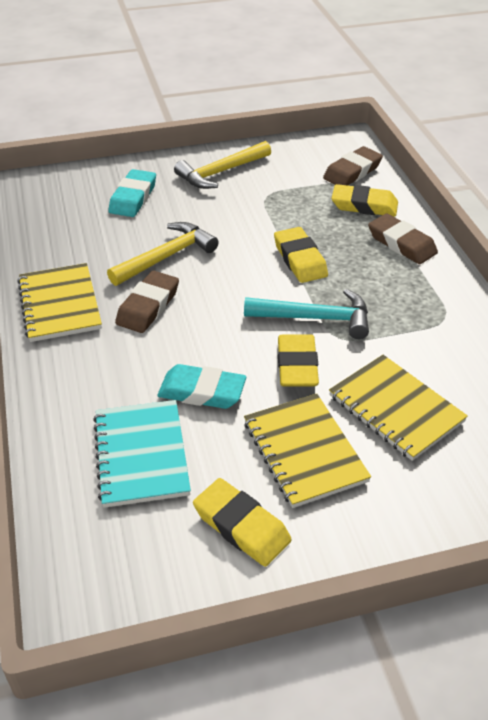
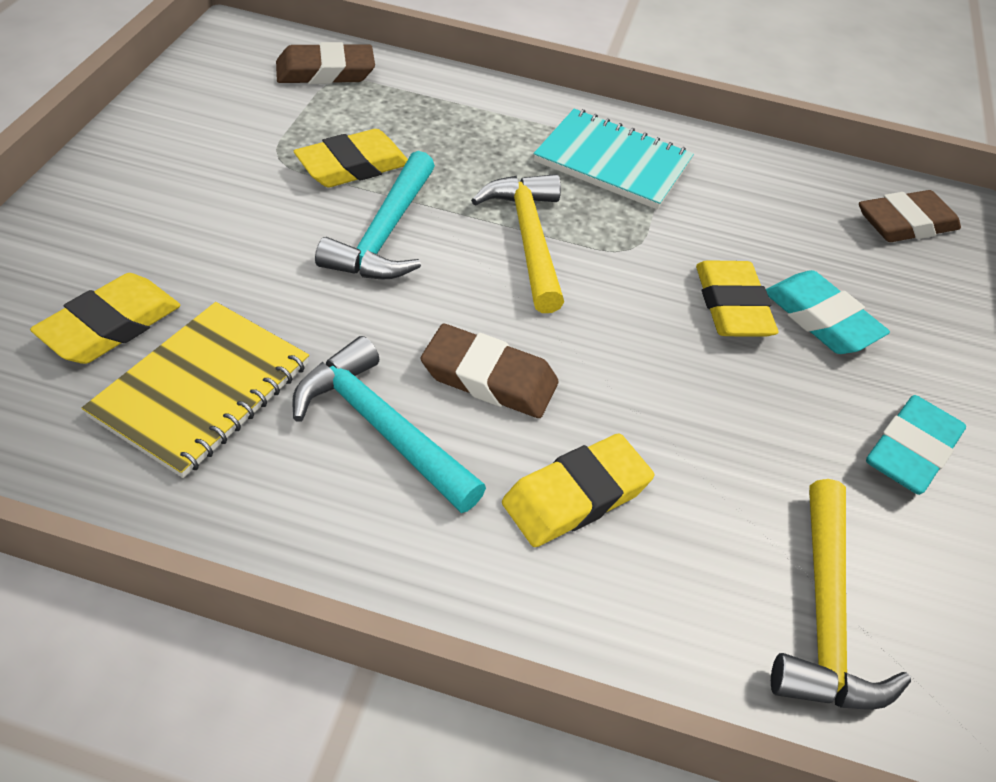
turquoise hammer: 1 -> 2
yellow notebook: 3 -> 1

